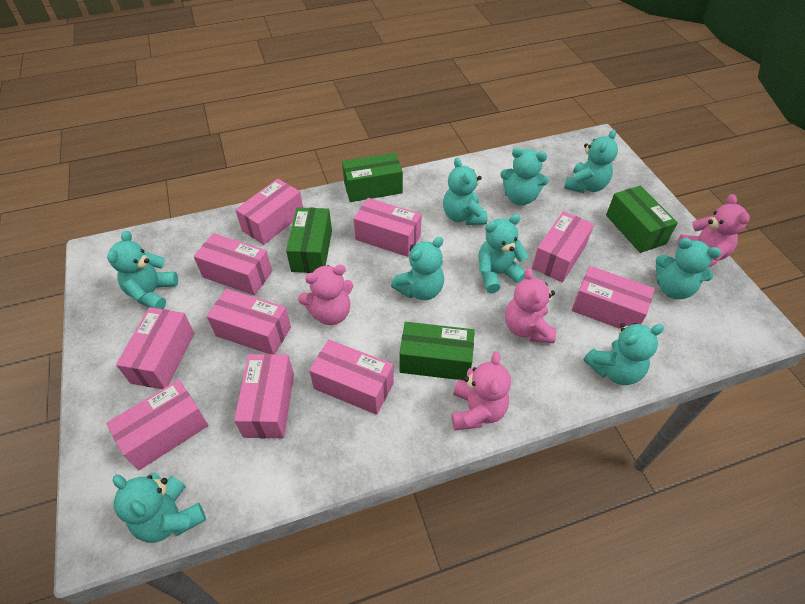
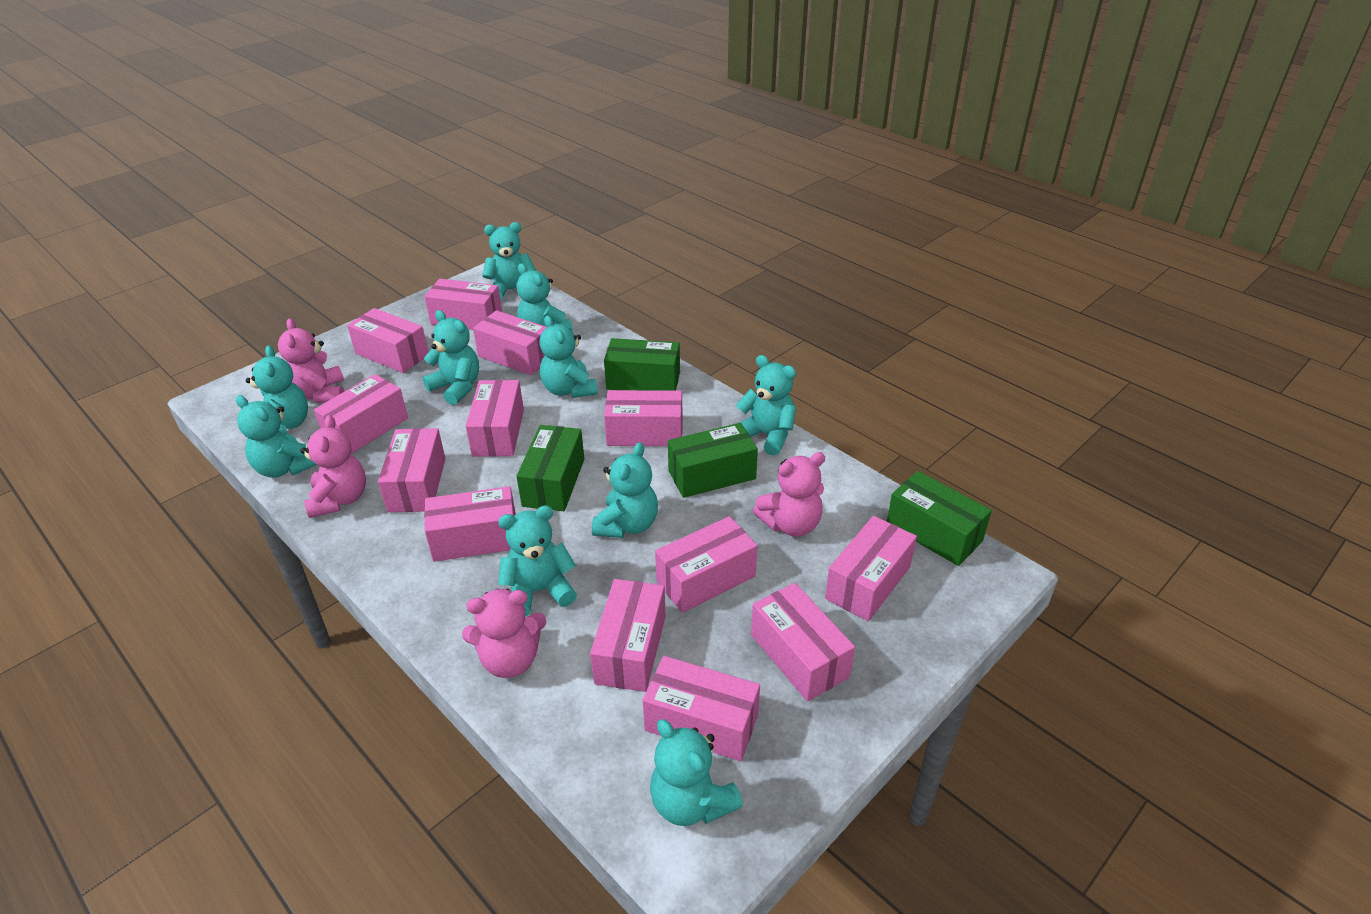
pink box: 10 -> 13
turquoise teddy bear: 9 -> 10

